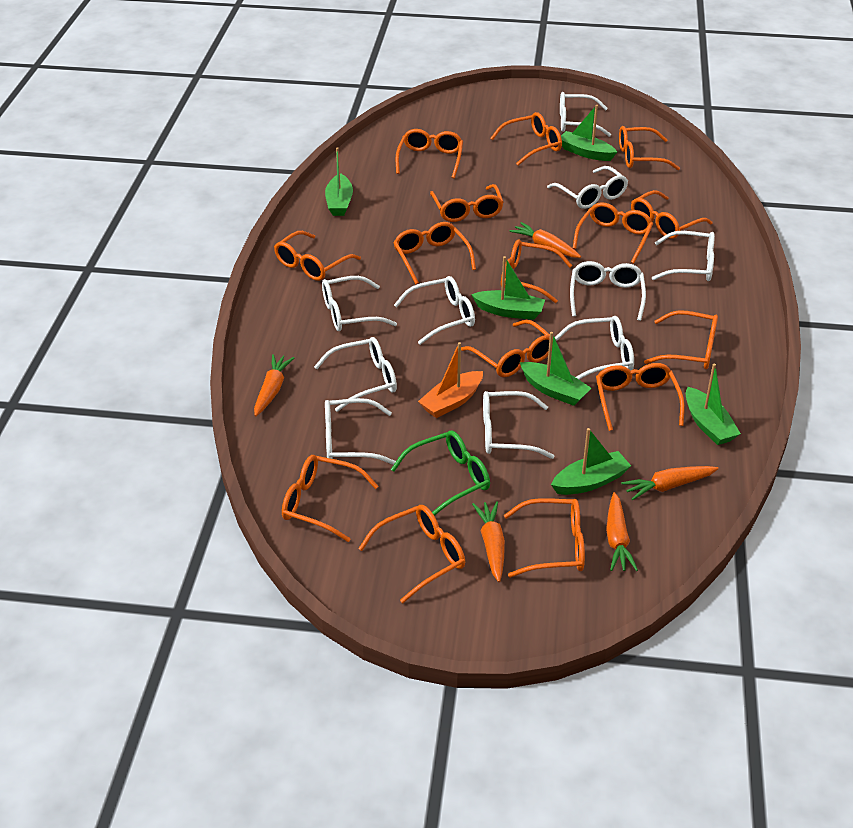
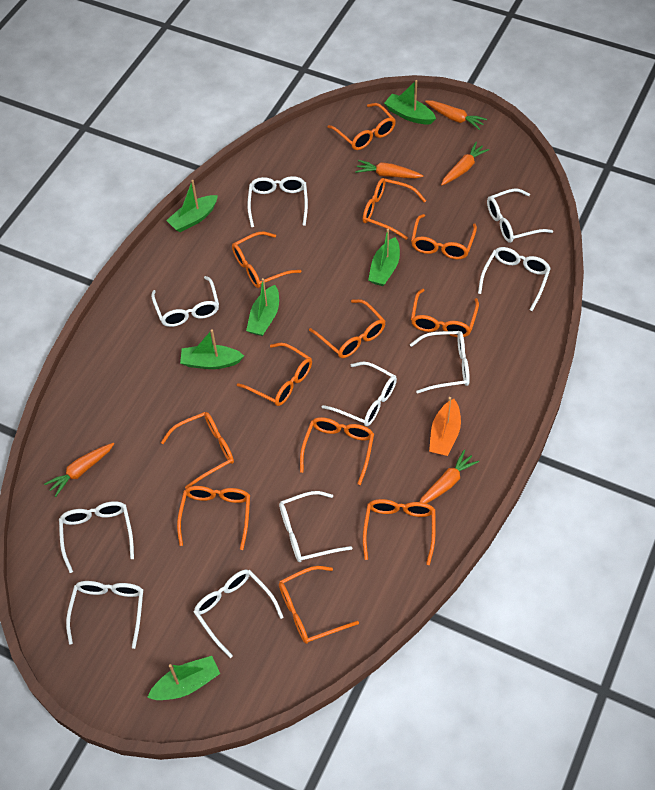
green glasses: 1 -> 0
orange glasses: 15 -> 12

